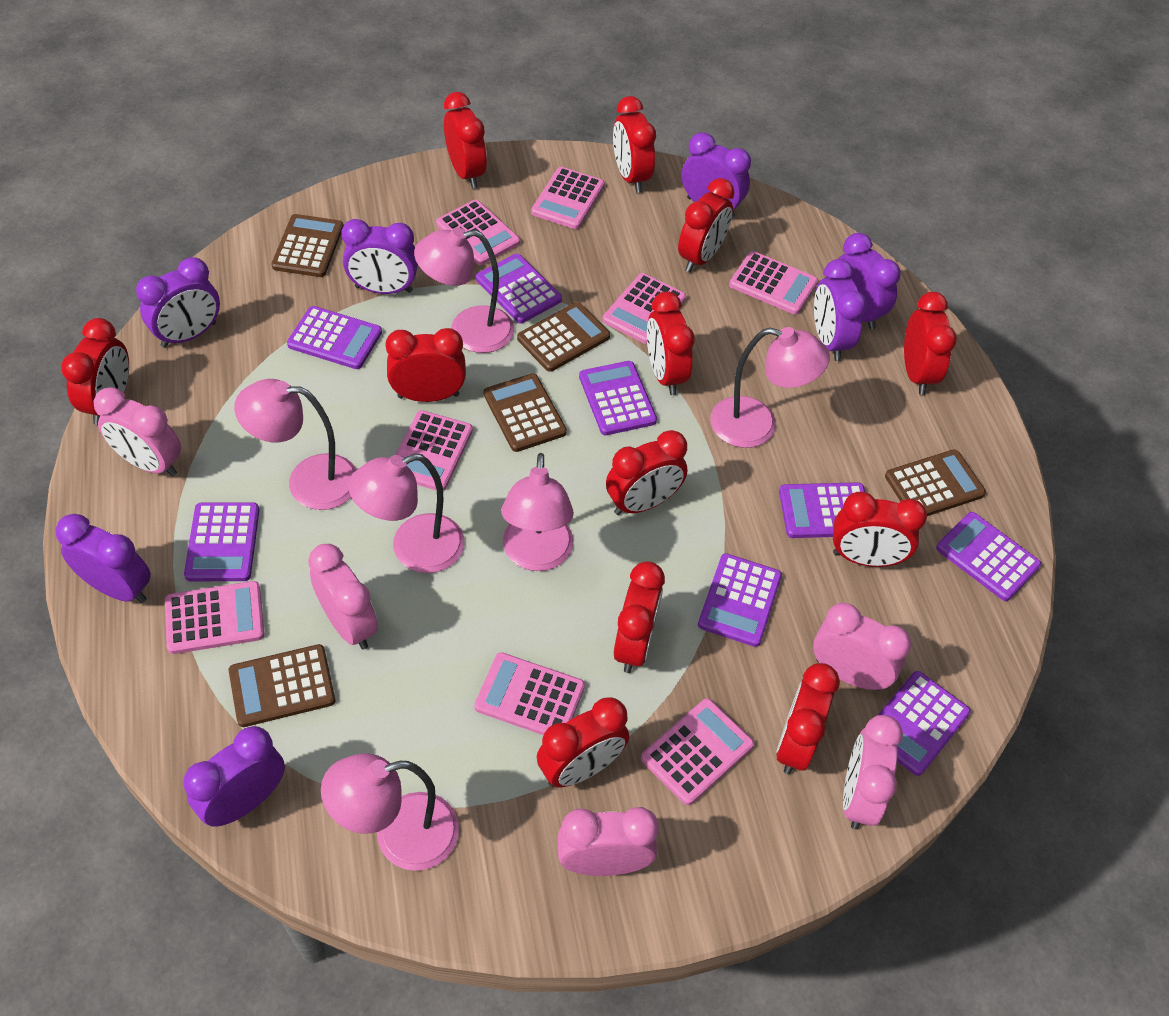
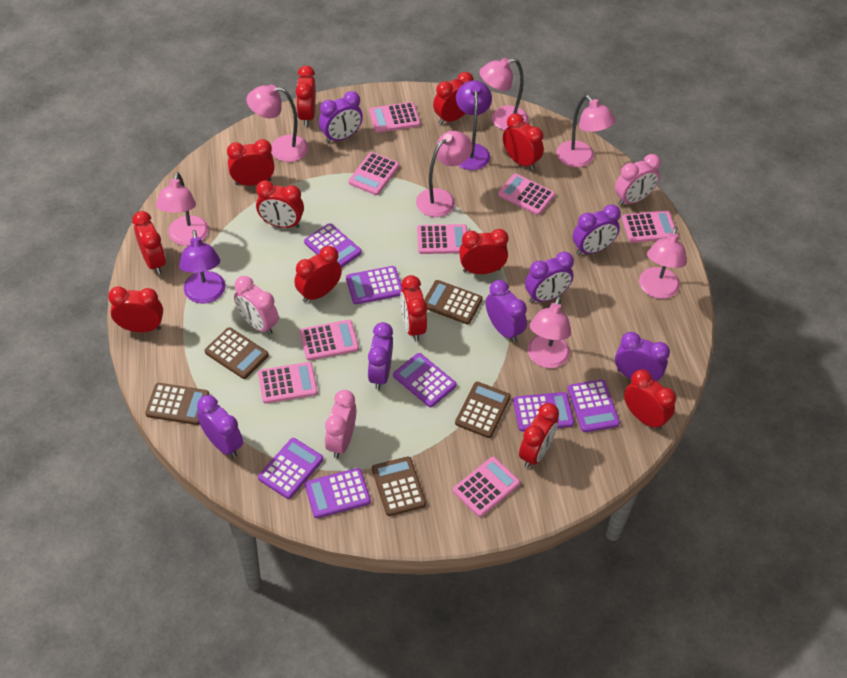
pink clock: 5 -> 3
pink lamp: 6 -> 7
purple calculator: 8 -> 7
purple lamp: 0 -> 2

